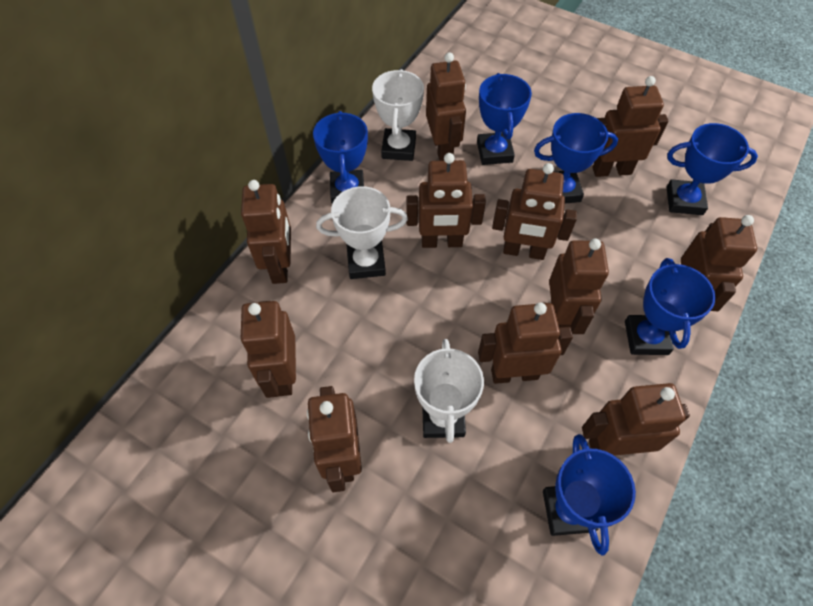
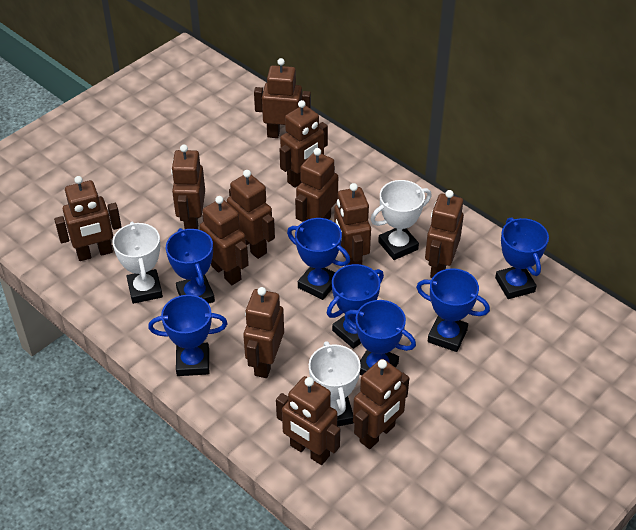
blue trophy: 6 -> 7
brown robot: 11 -> 12

